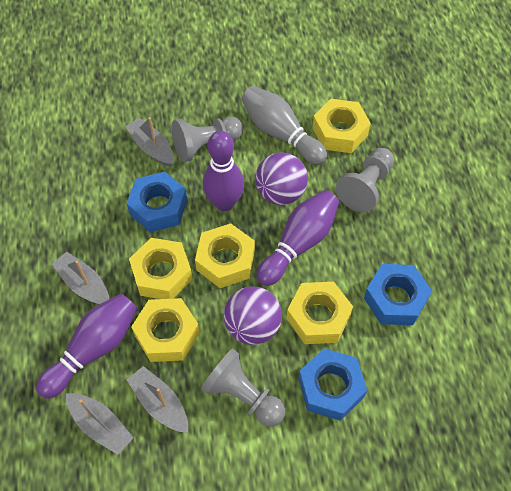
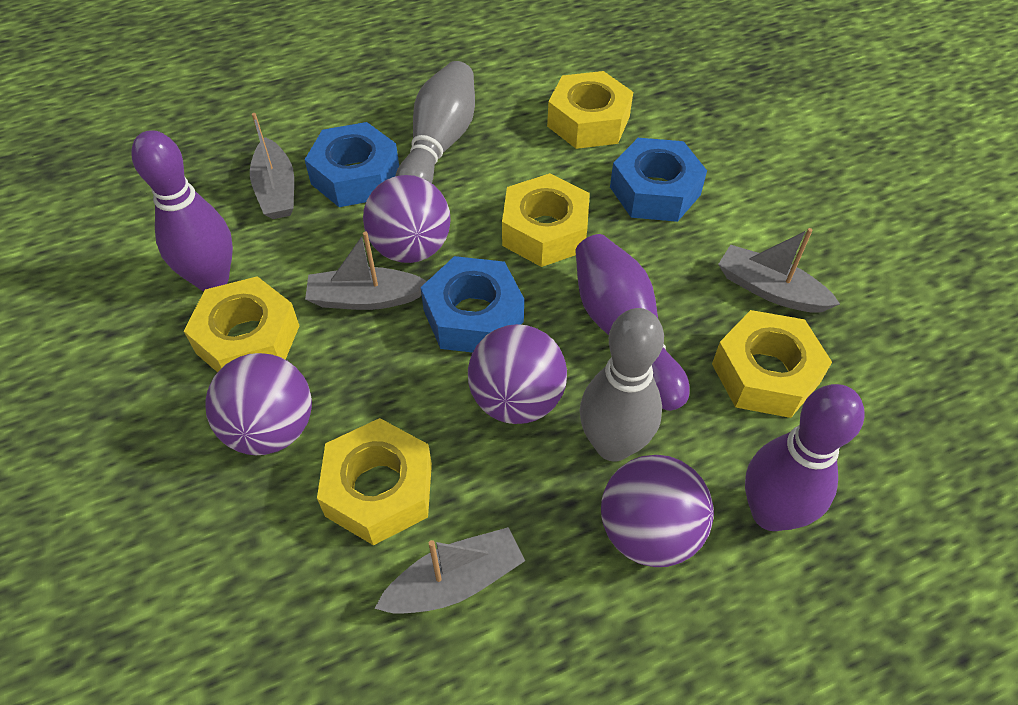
grey bowling pin: 1 -> 2
grey pawn: 3 -> 0
purple ball: 2 -> 4

